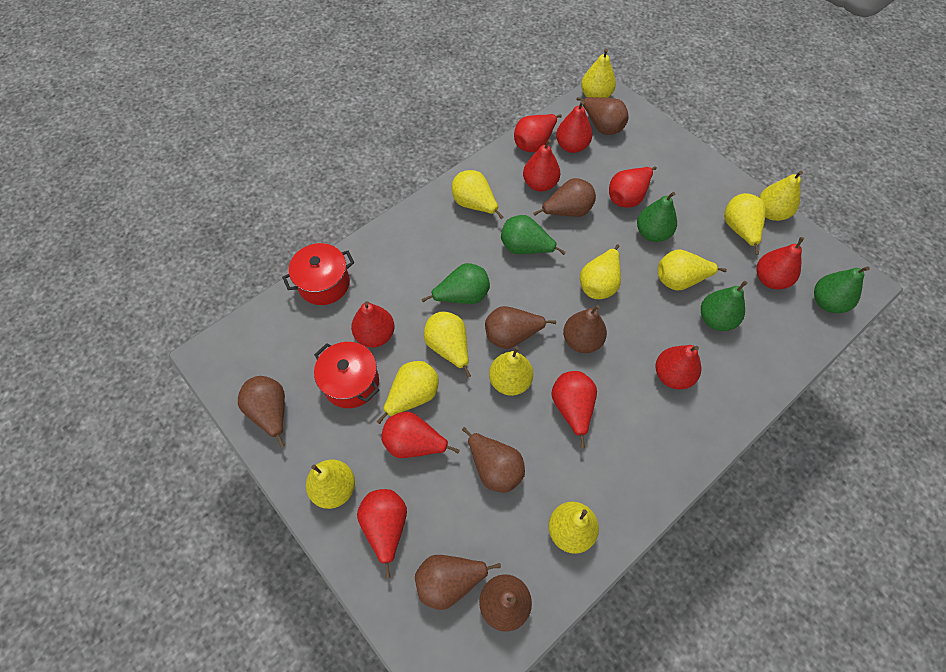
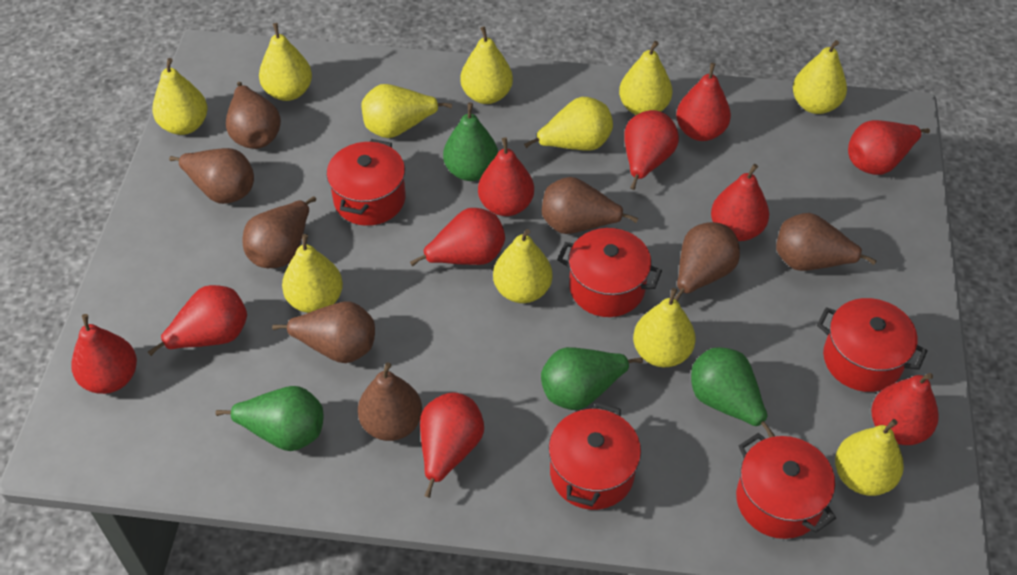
green pear: 5 -> 4
red pot: 2 -> 5

